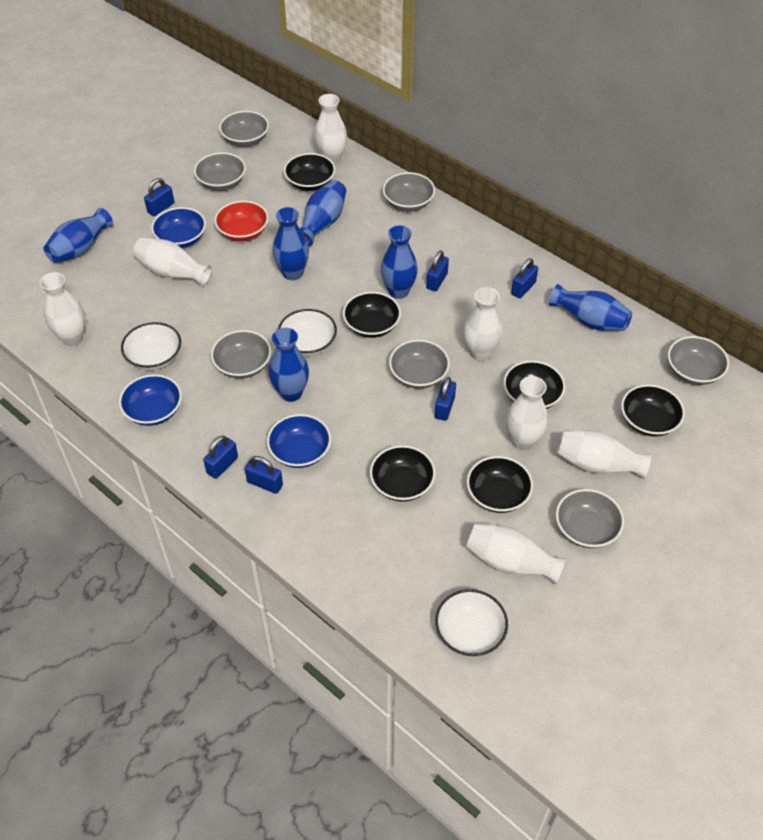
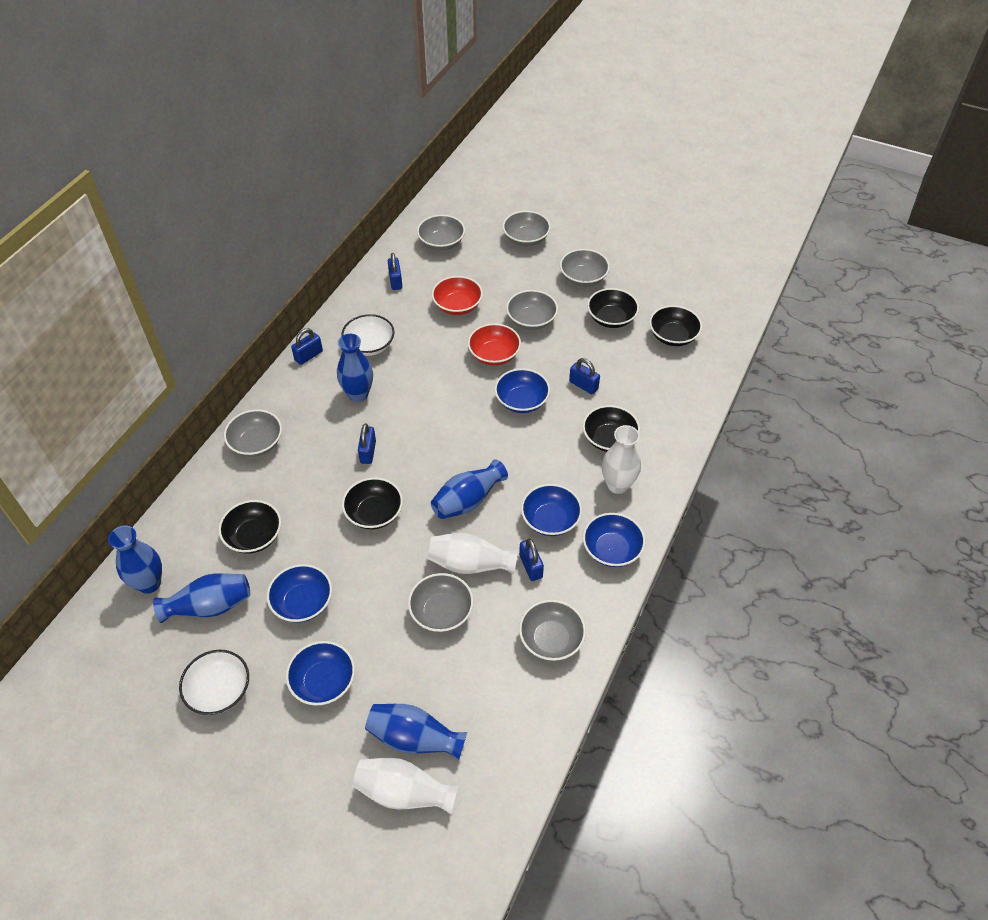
black bowl: 6 -> 5
blue bowl: 3 -> 5
blue padlock: 6 -> 5
blue vase: 6 -> 5
red bowl: 1 -> 2
white bowl: 3 -> 2
white vase: 7 -> 3

